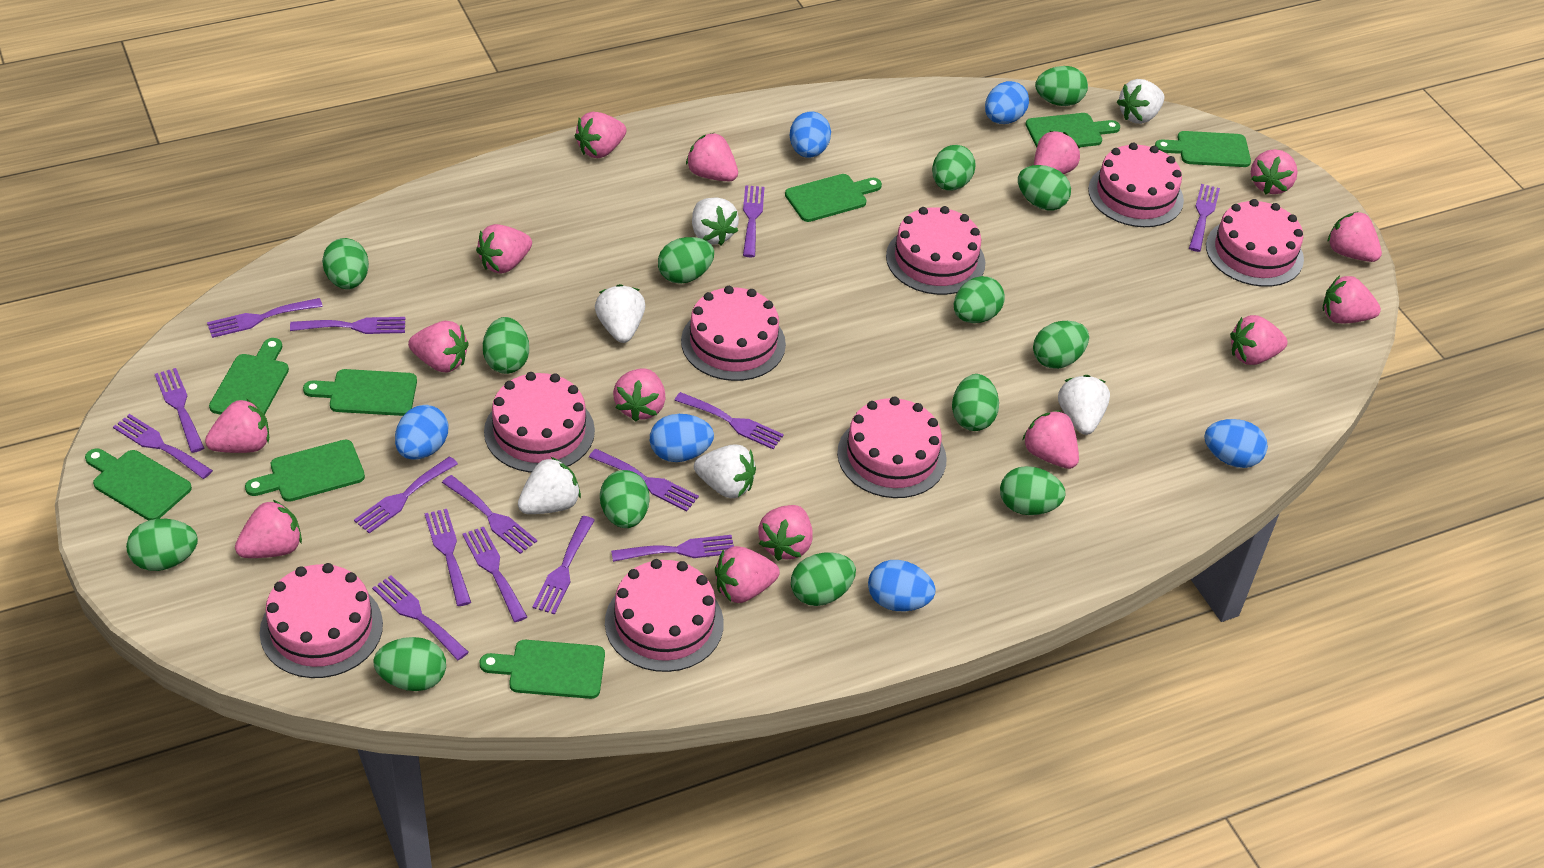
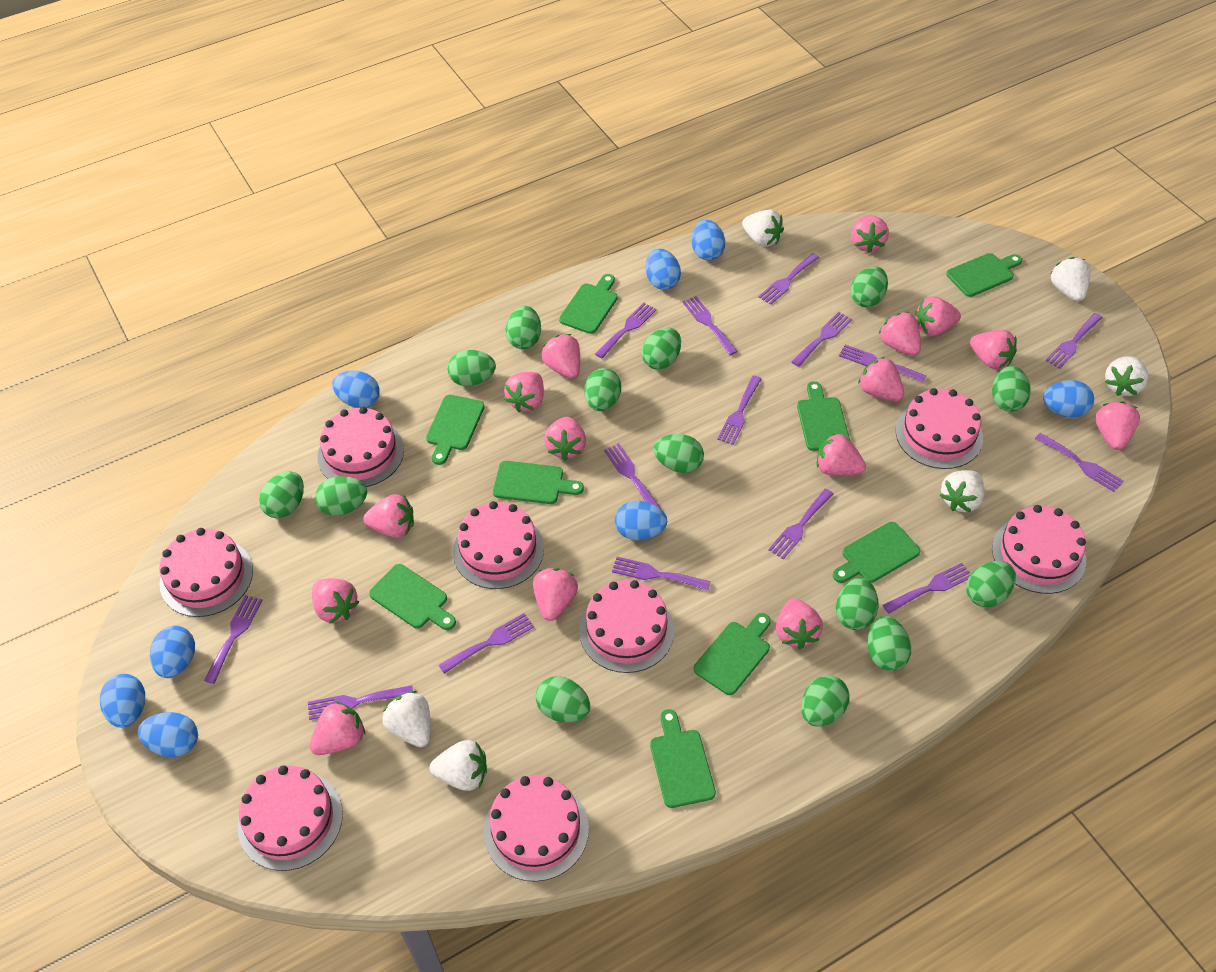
blue egg: 6 -> 8
green cutting board: 8 -> 9

